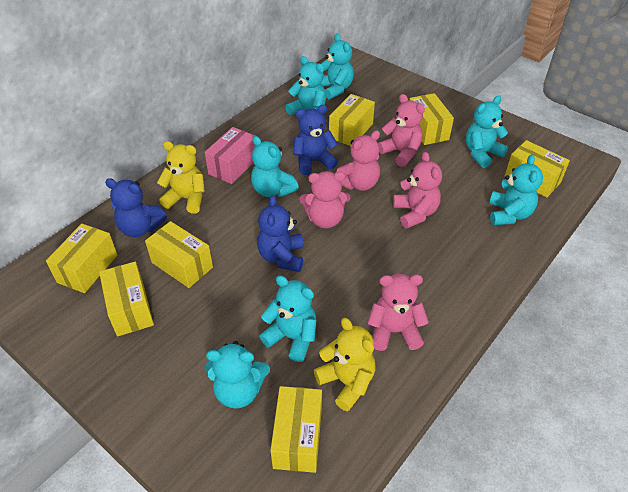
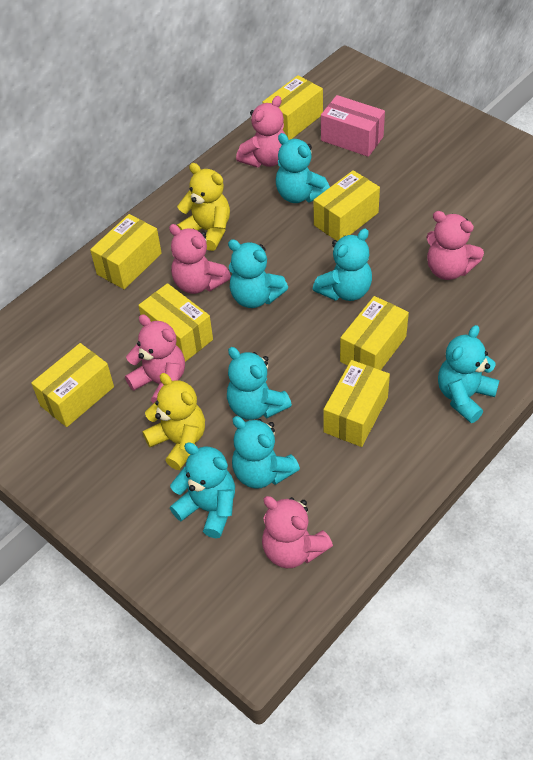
blue teddy bear: 3 -> 0

